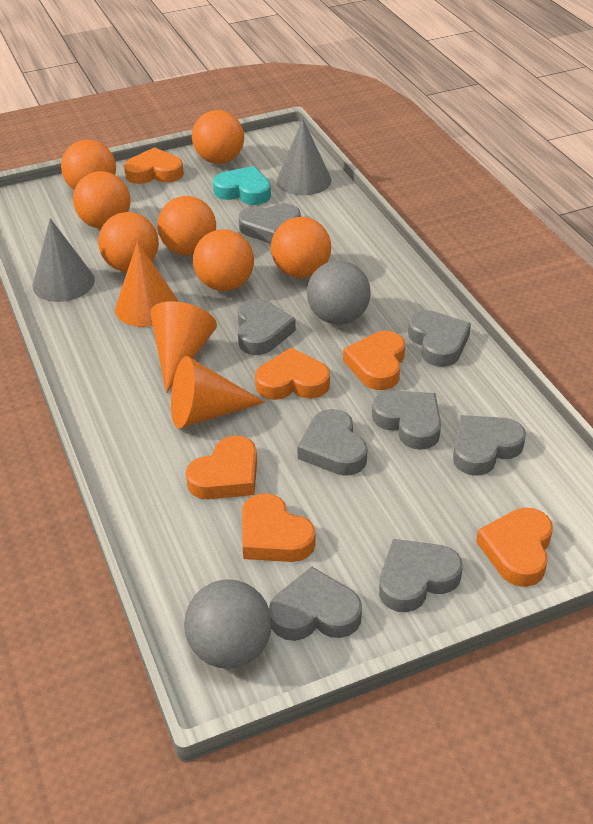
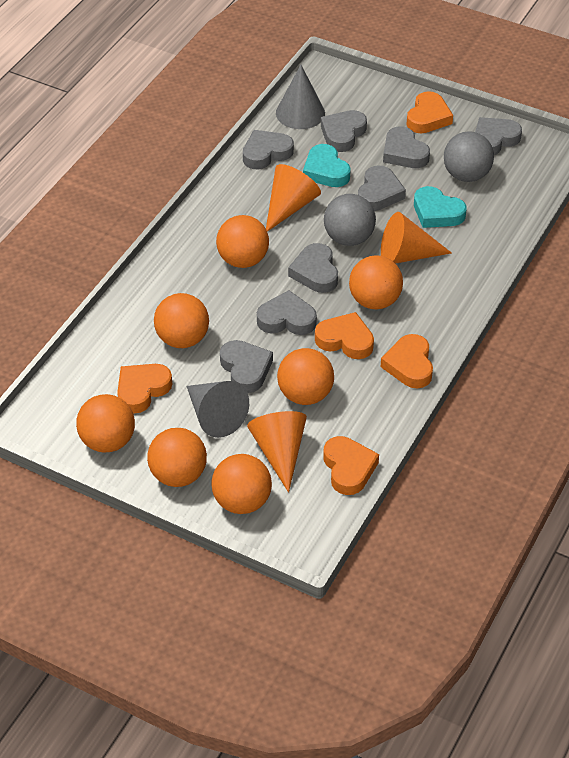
orange heart: 6 -> 5
turquoise heart: 1 -> 2

